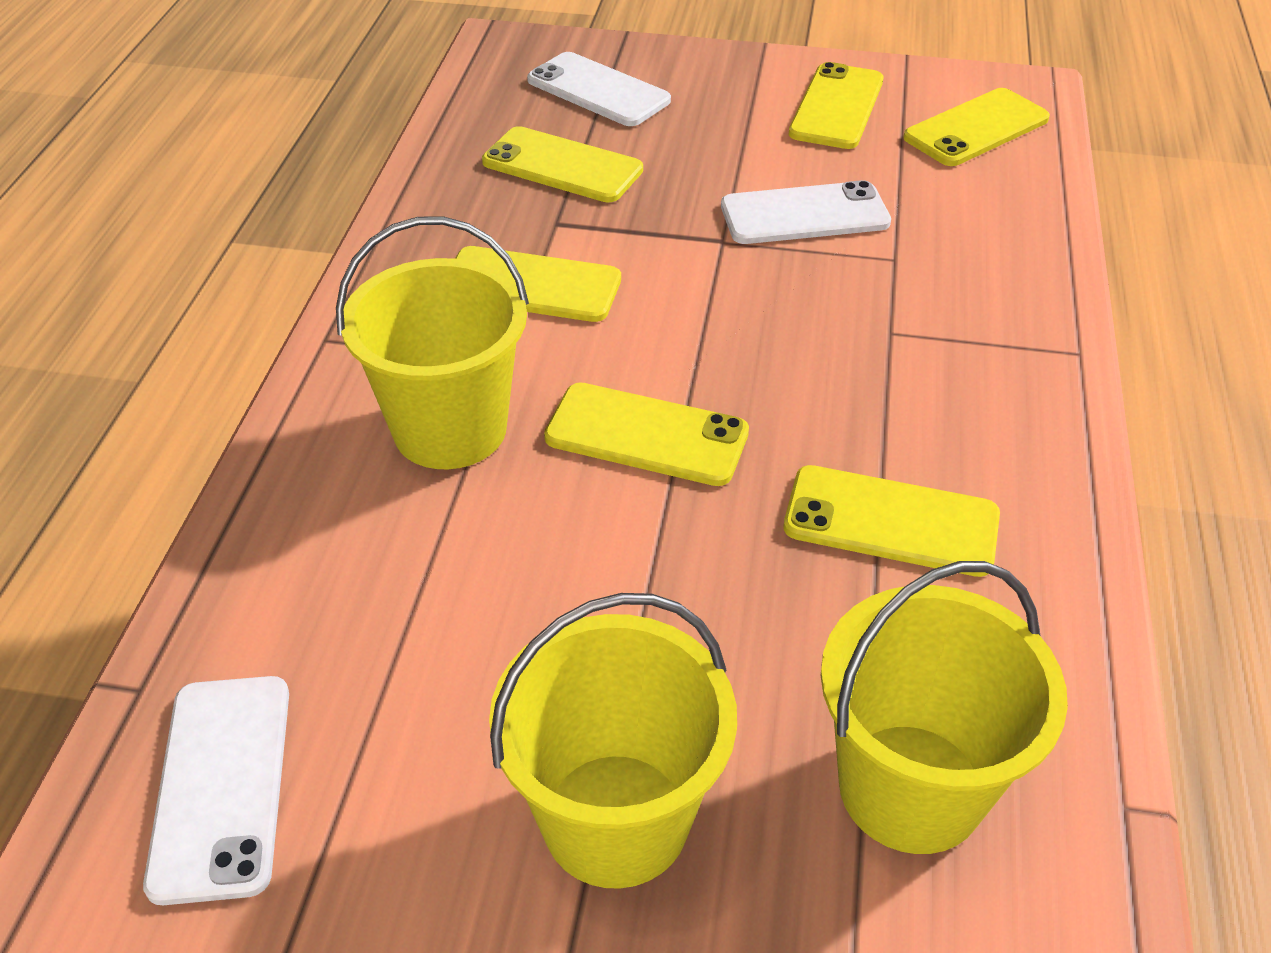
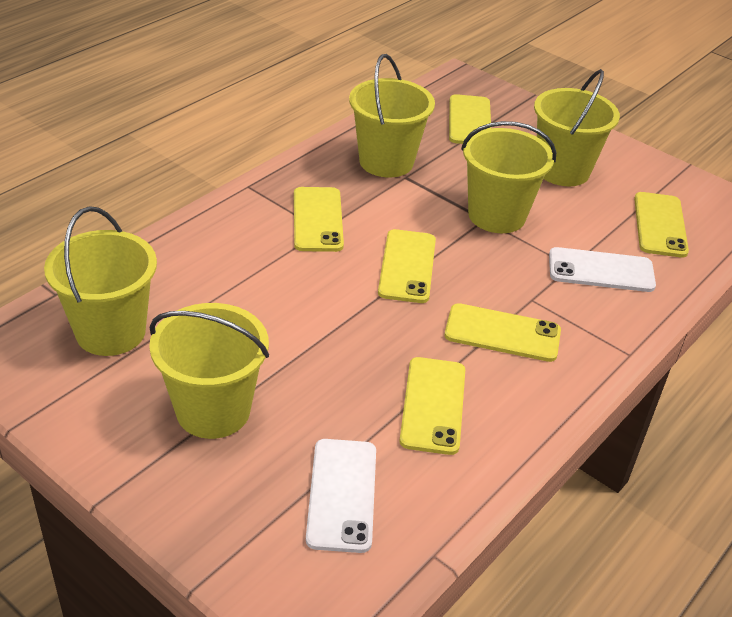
white phone: 3 -> 2
yellow bucket: 3 -> 5

